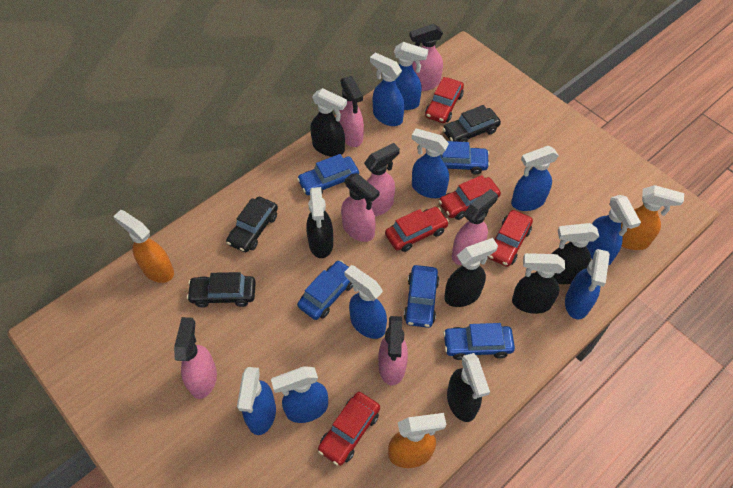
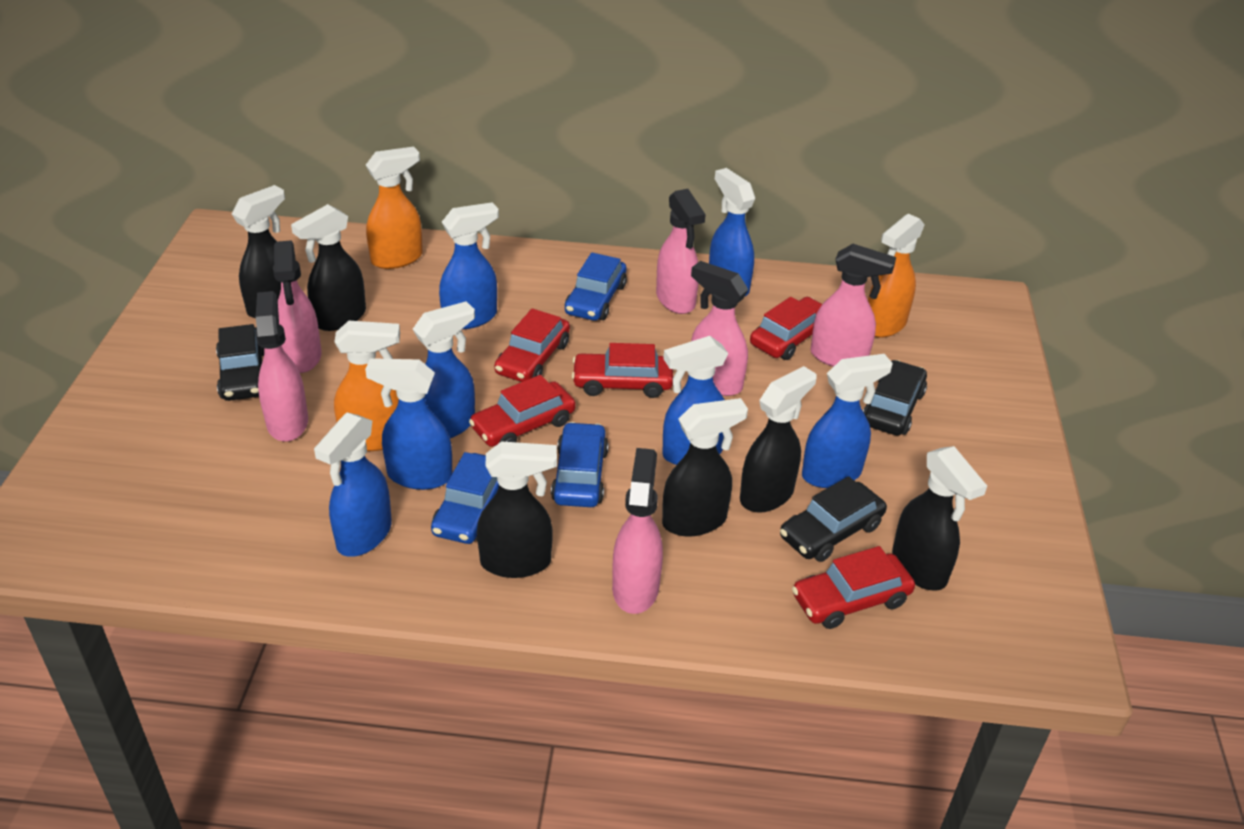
blue car: 5 -> 3
blue spray bottle: 9 -> 7
pink spray bottle: 7 -> 6

